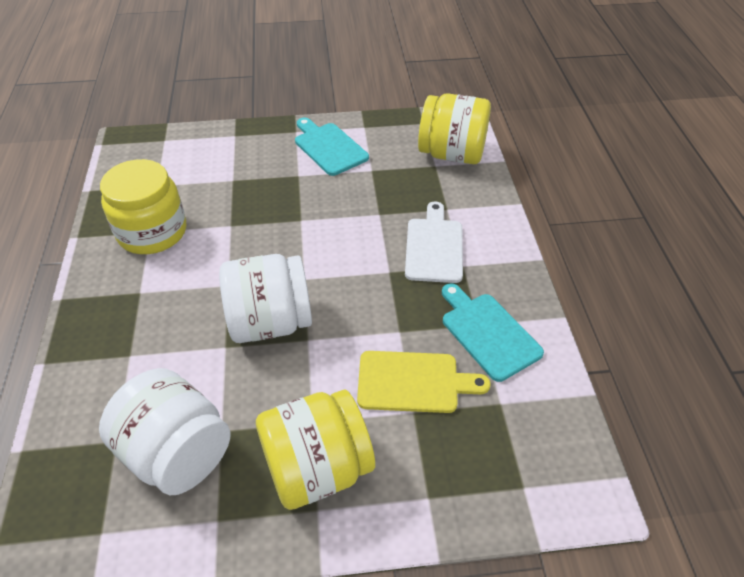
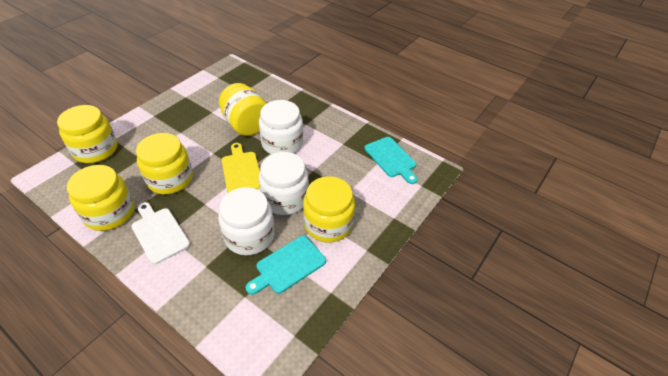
white jar: 2 -> 3
yellow jar: 3 -> 5

